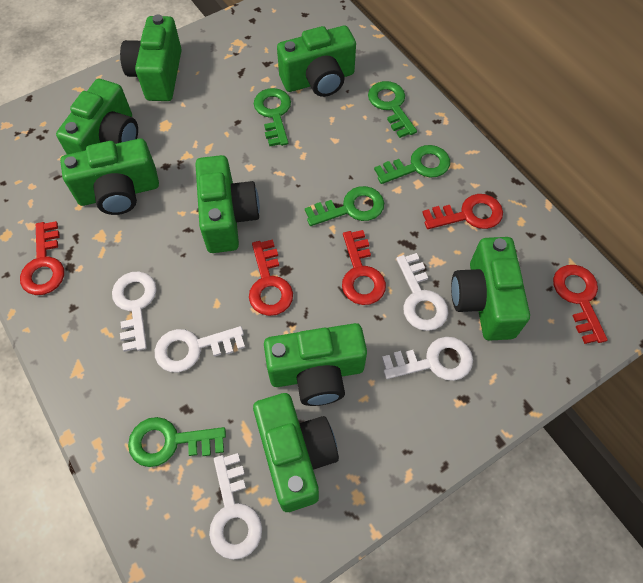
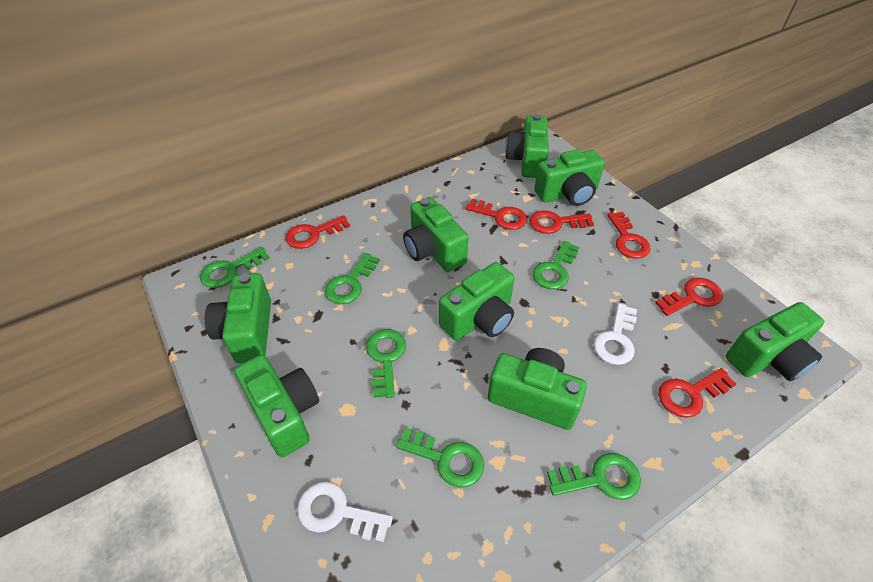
green key: 5 -> 6
red key: 5 -> 6
white key: 5 -> 2

